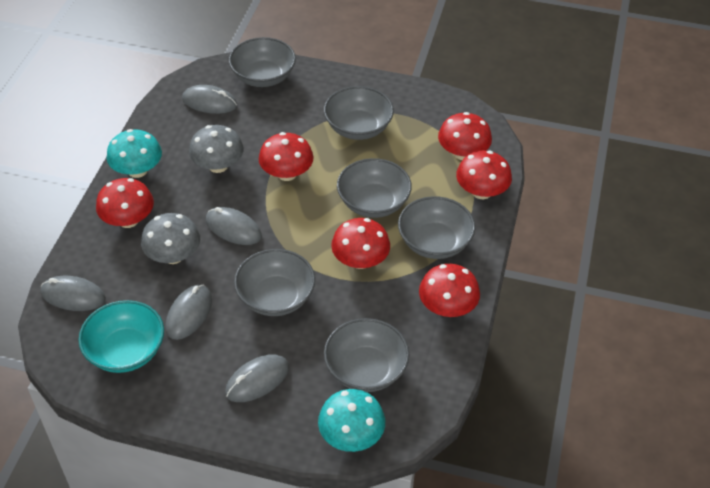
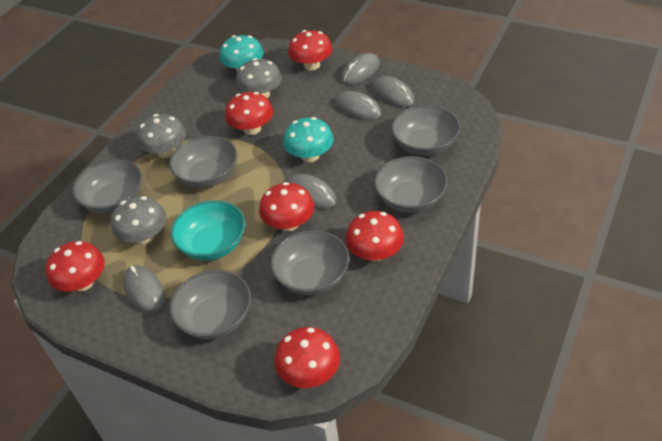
grey mushroom: 2 -> 3

